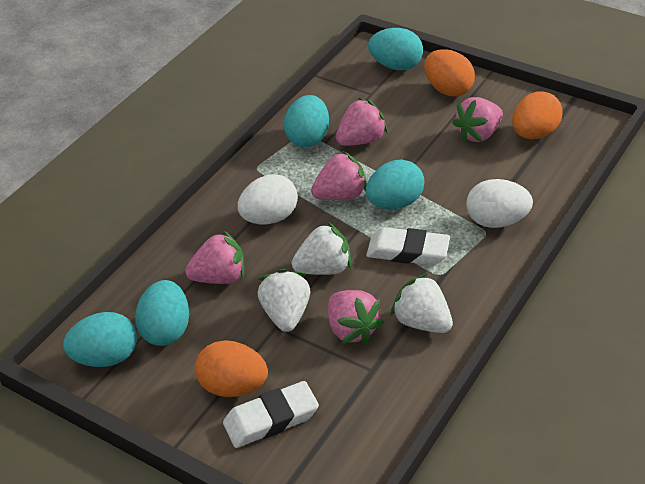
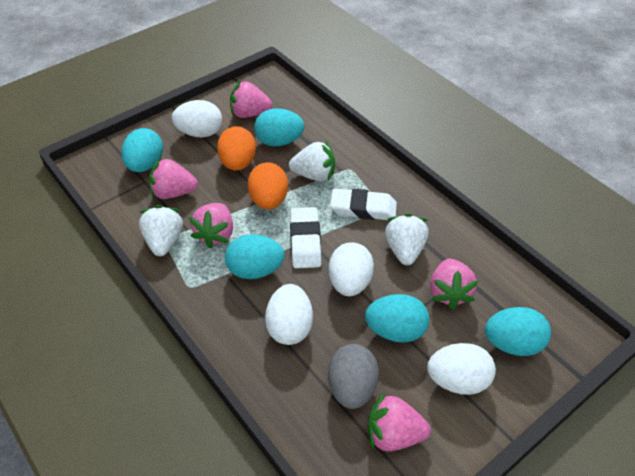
grey egg: 0 -> 1
orange egg: 3 -> 2
white egg: 2 -> 4

